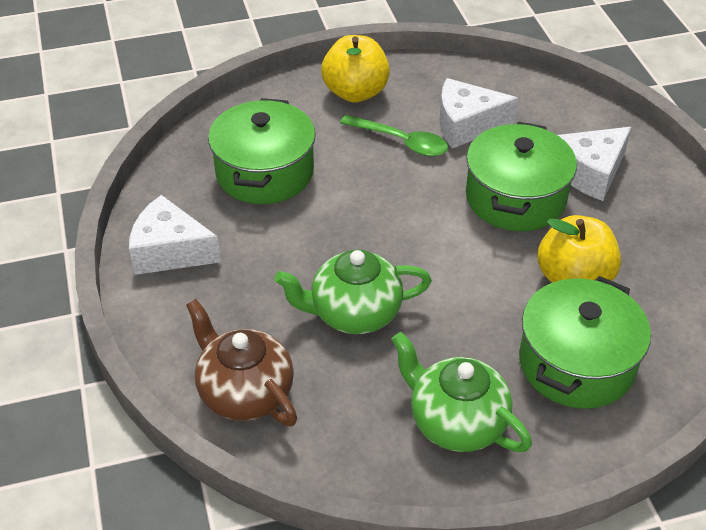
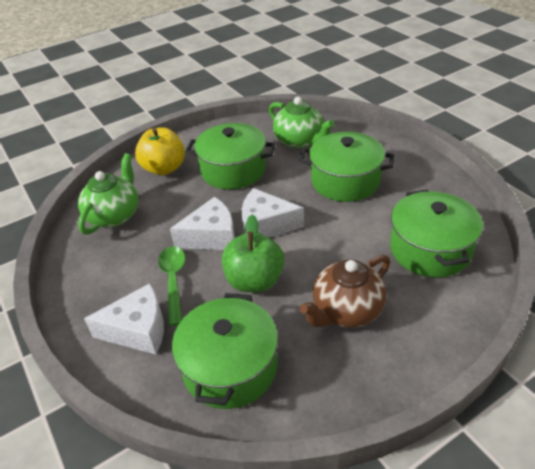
green apple: 0 -> 1
green pot: 3 -> 4
yellow apple: 2 -> 1

